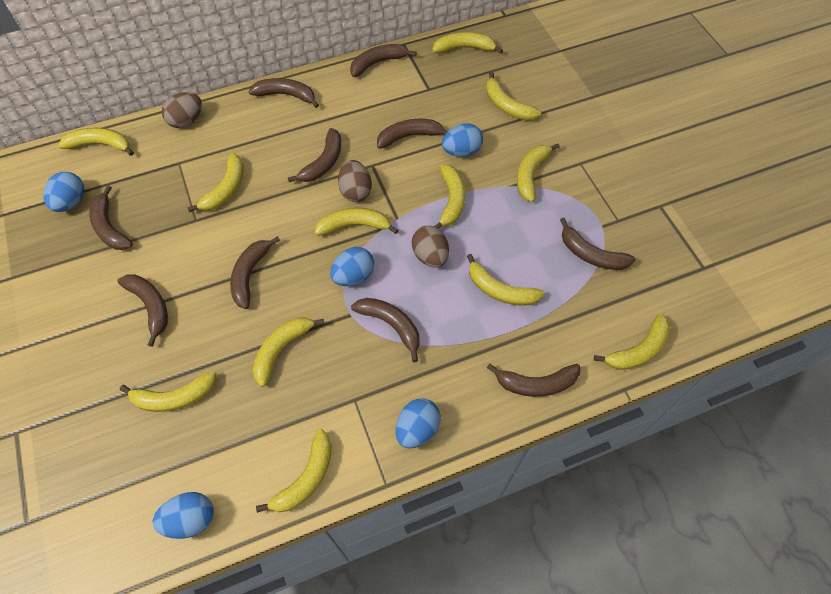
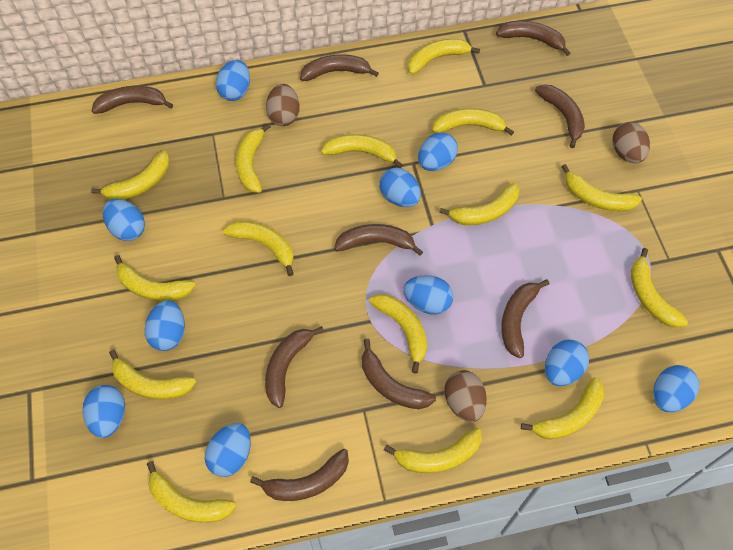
blue egg: 5 -> 10
brown banana: 10 -> 9
yellow banana: 12 -> 15

